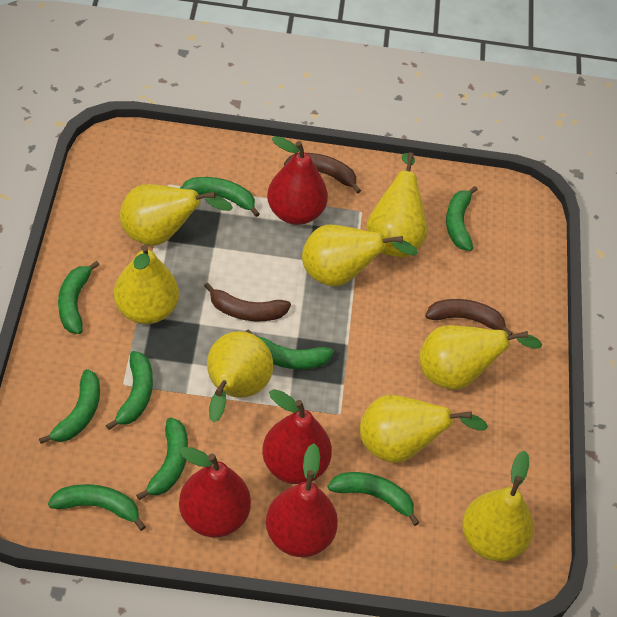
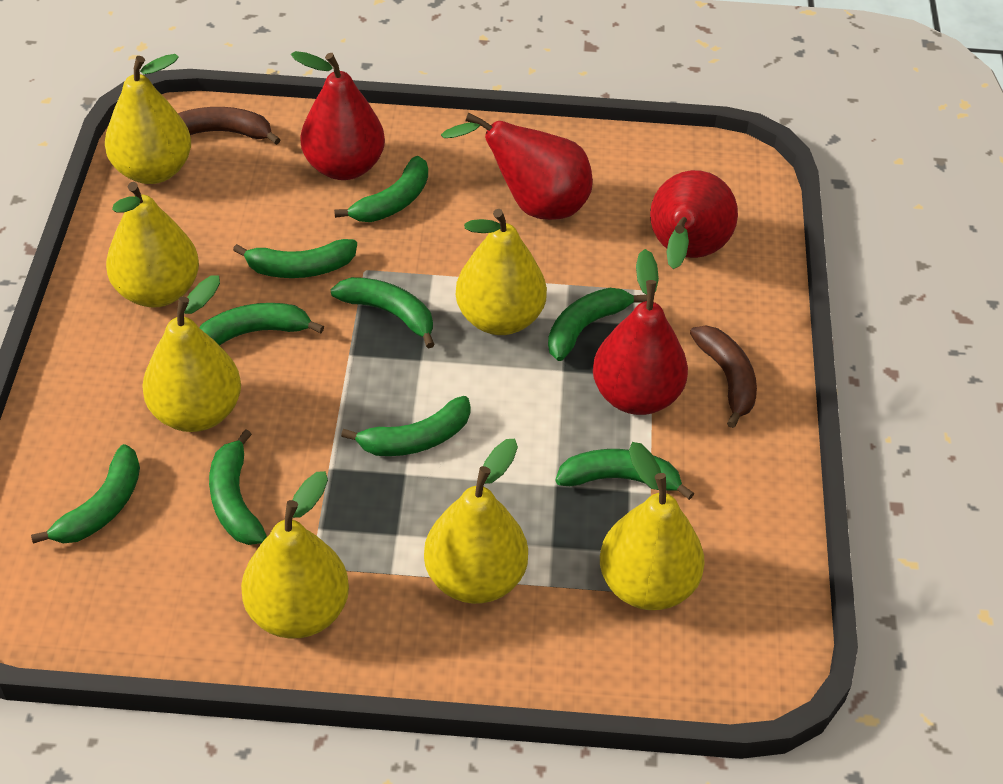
brown banana: 3 -> 2
yellow pear: 8 -> 7

